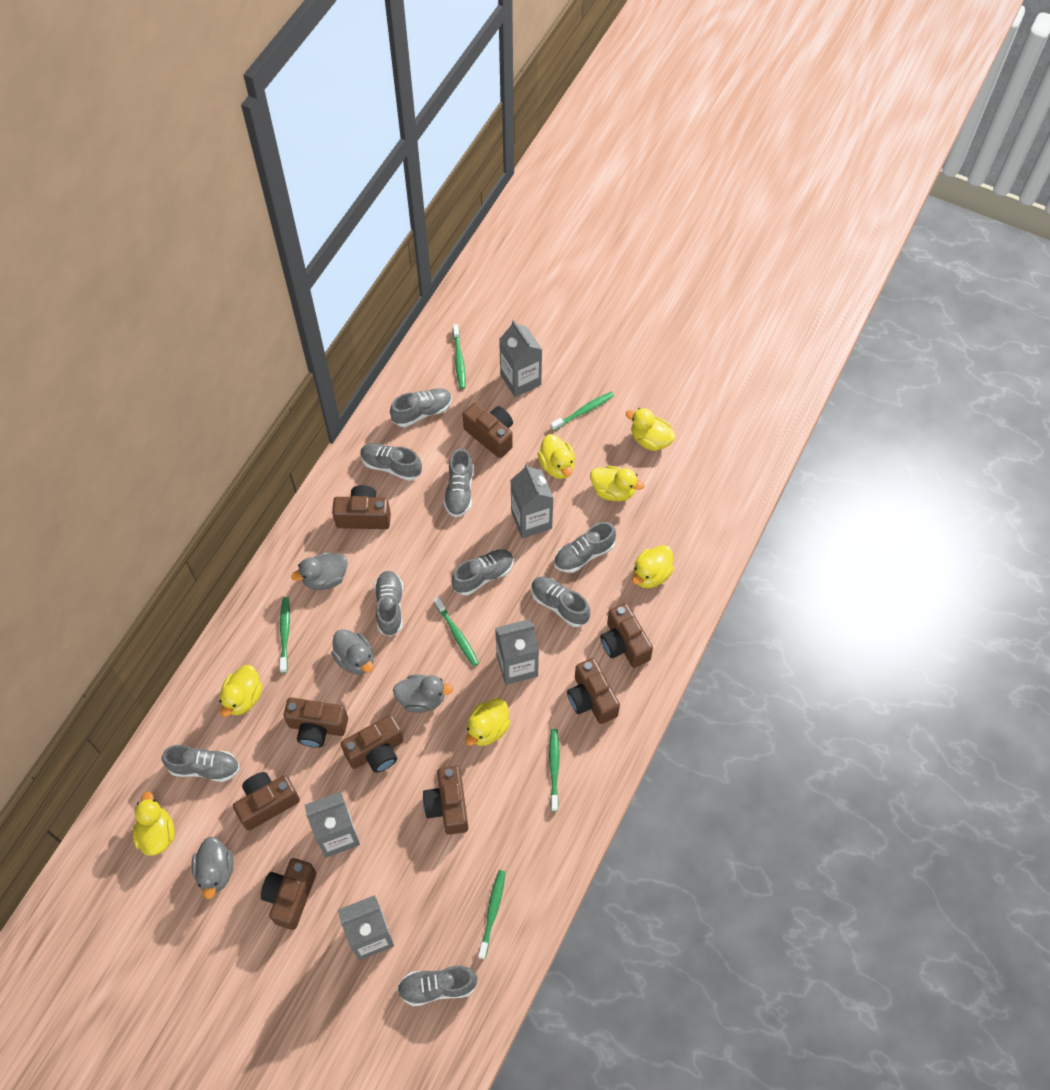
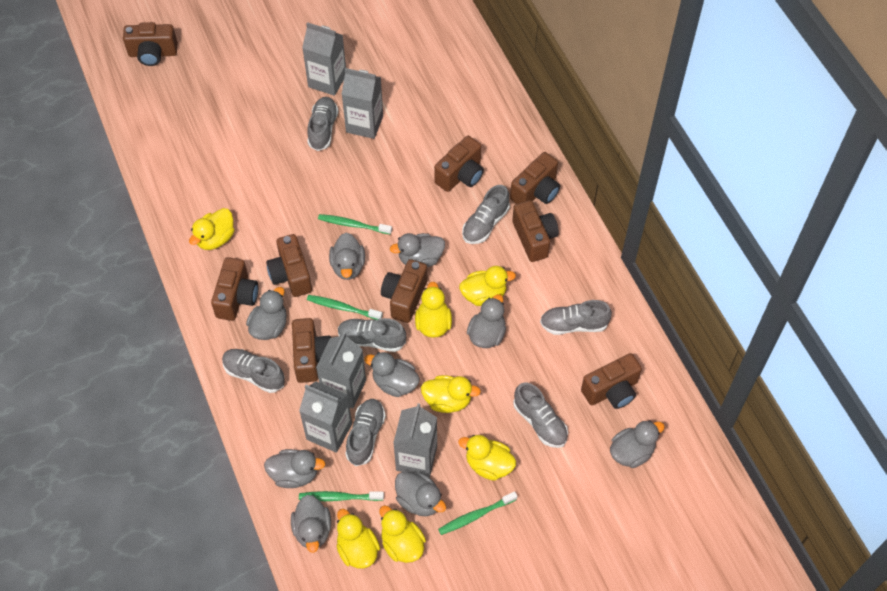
green toothbrush: 6 -> 4
grey duck: 4 -> 9
grey shoe: 9 -> 7

